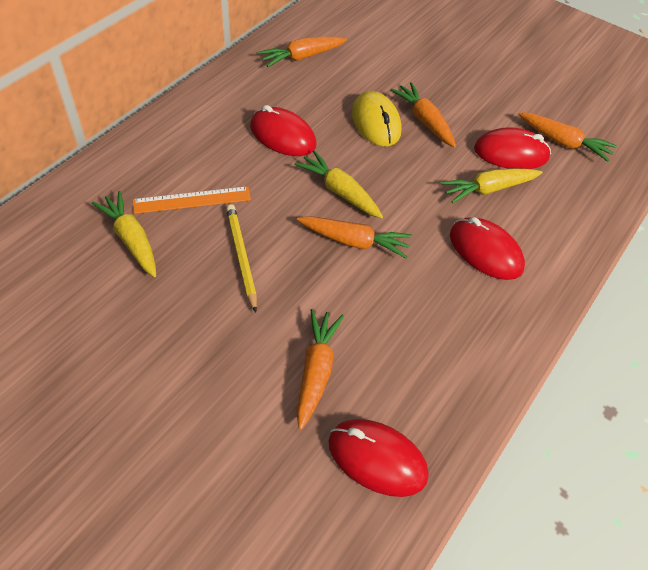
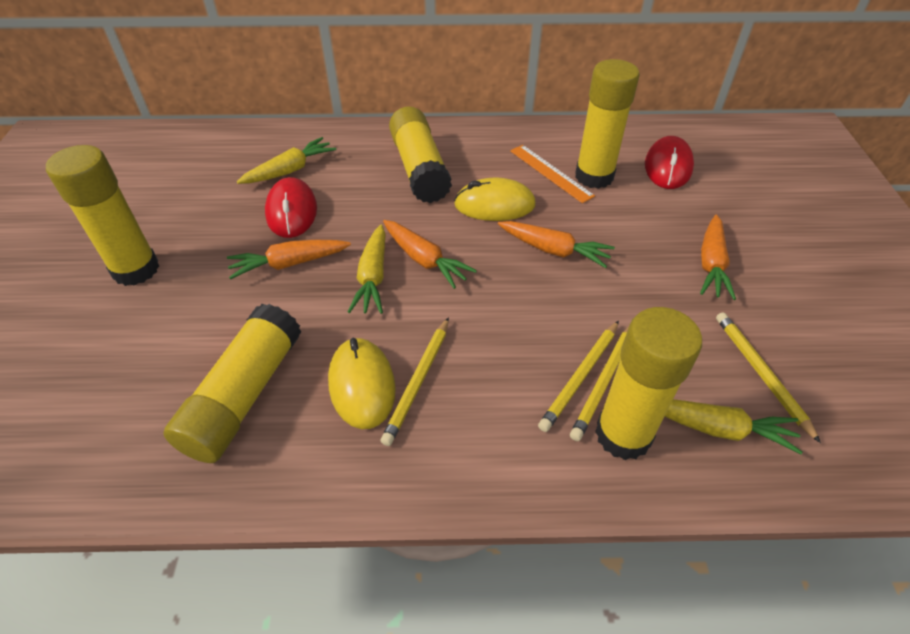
orange carrot: 5 -> 4
red mouse: 4 -> 2
yellow glue stick: 0 -> 5
yellow mouse: 1 -> 2
yellow pencil: 1 -> 4

